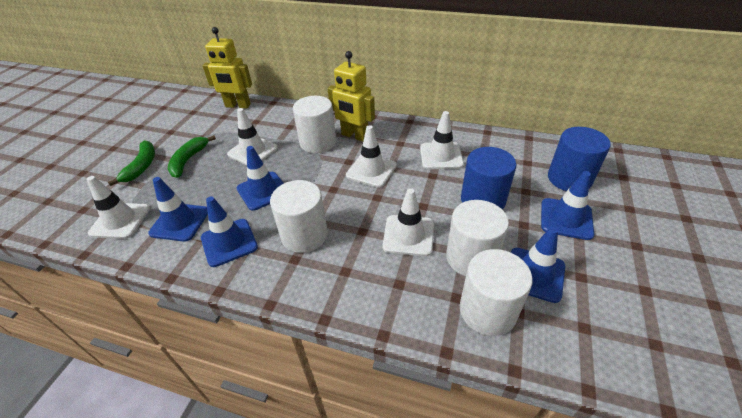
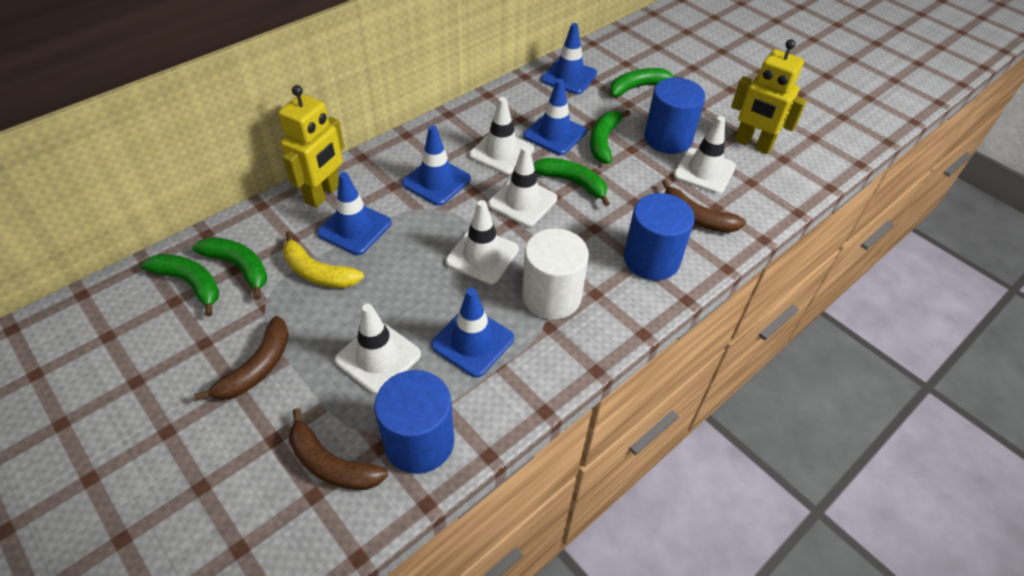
blue cylinder: 2 -> 3
brown banana: 0 -> 3
green banana: 2 -> 5
white cylinder: 4 -> 1
yellow banana: 0 -> 1

